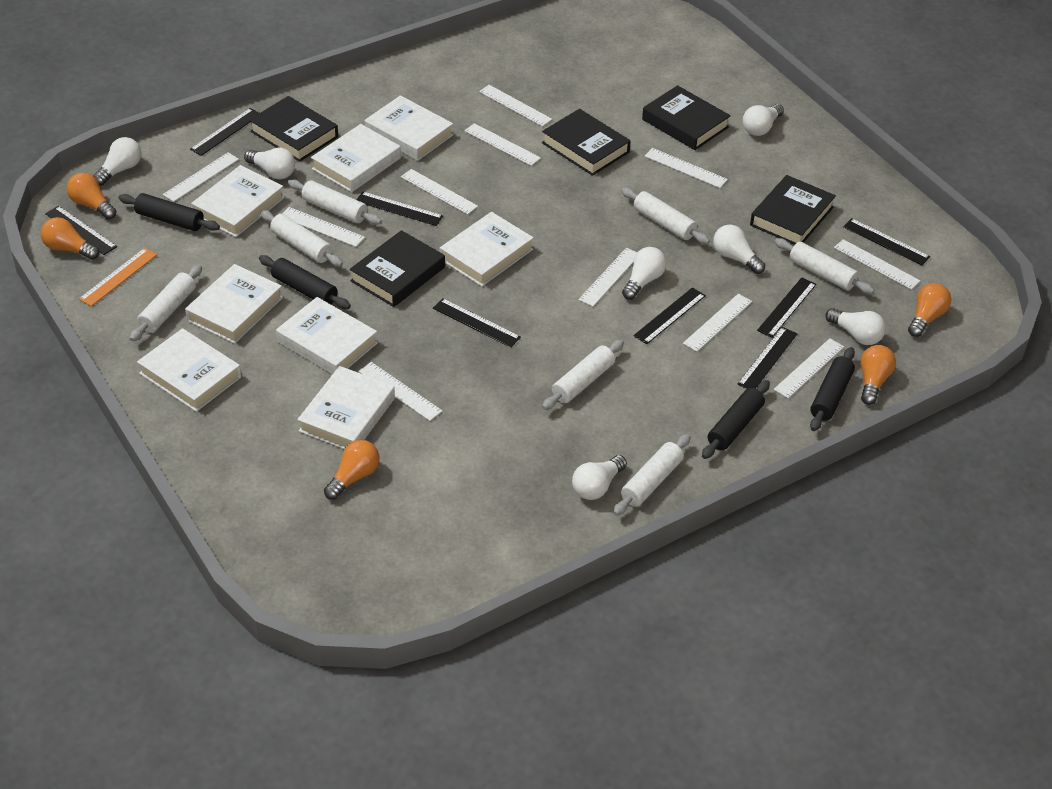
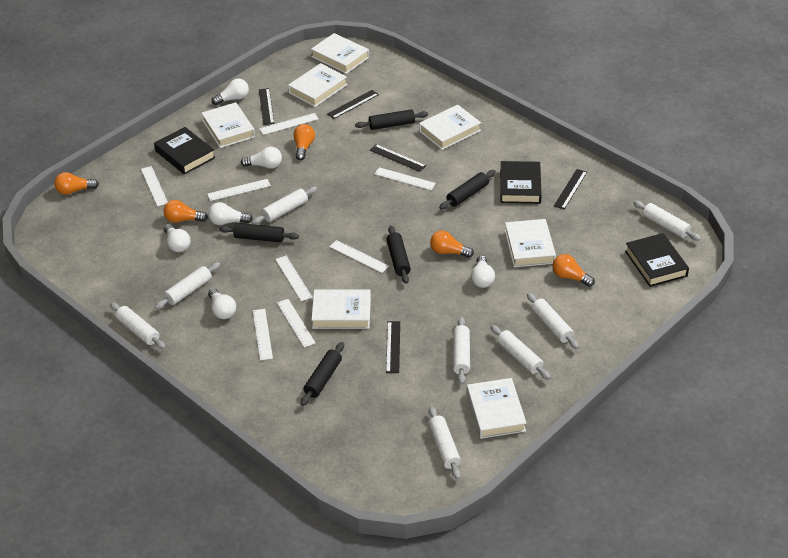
black book: 5 -> 3
black rolling pin: 4 -> 5
black ruler: 8 -> 5
orange ruler: 1 -> 0
white book: 8 -> 7
white light bulb: 7 -> 6
white rolling pin: 7 -> 8
white ruler: 11 -> 8

